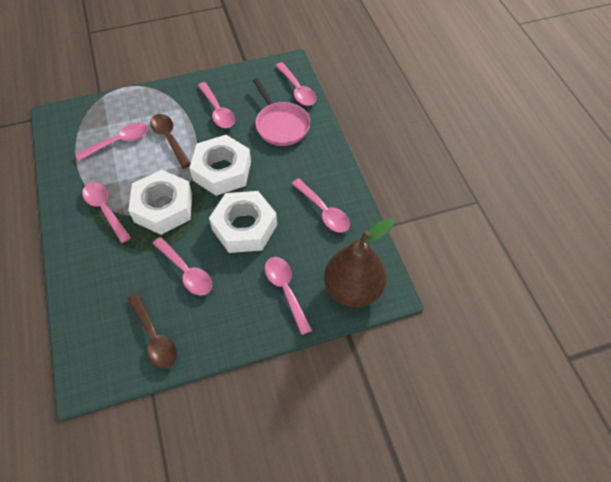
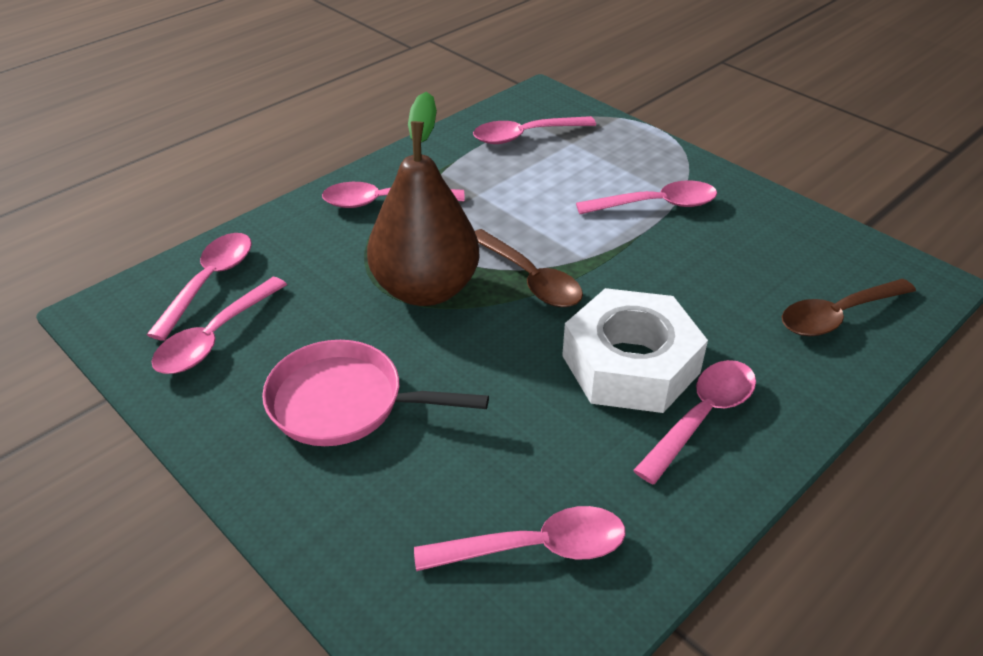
white nut: 3 -> 1

